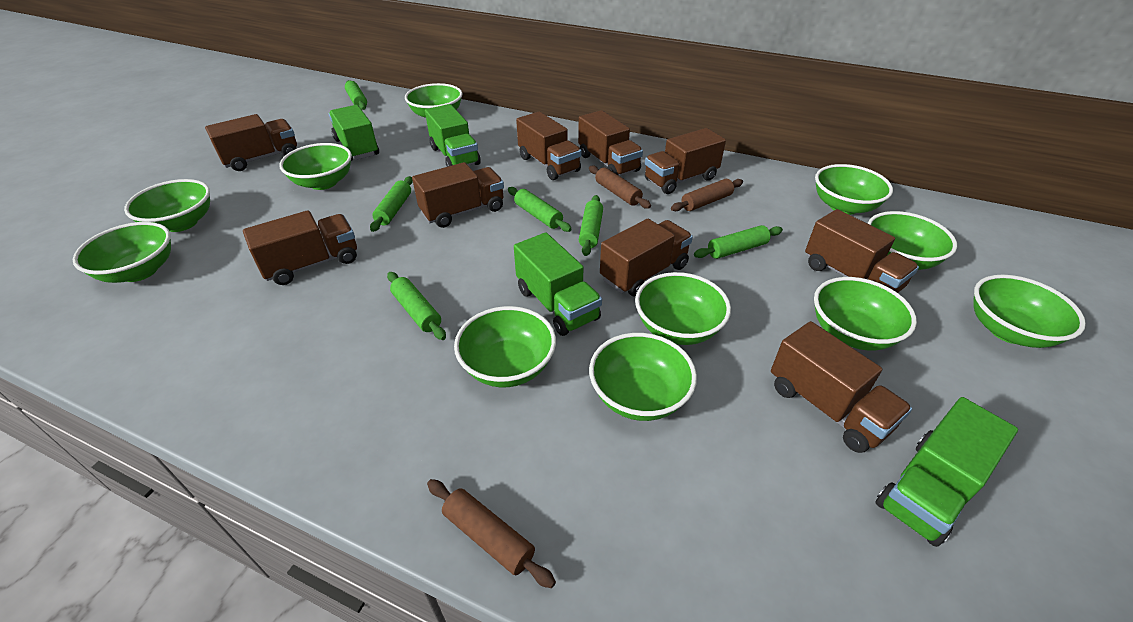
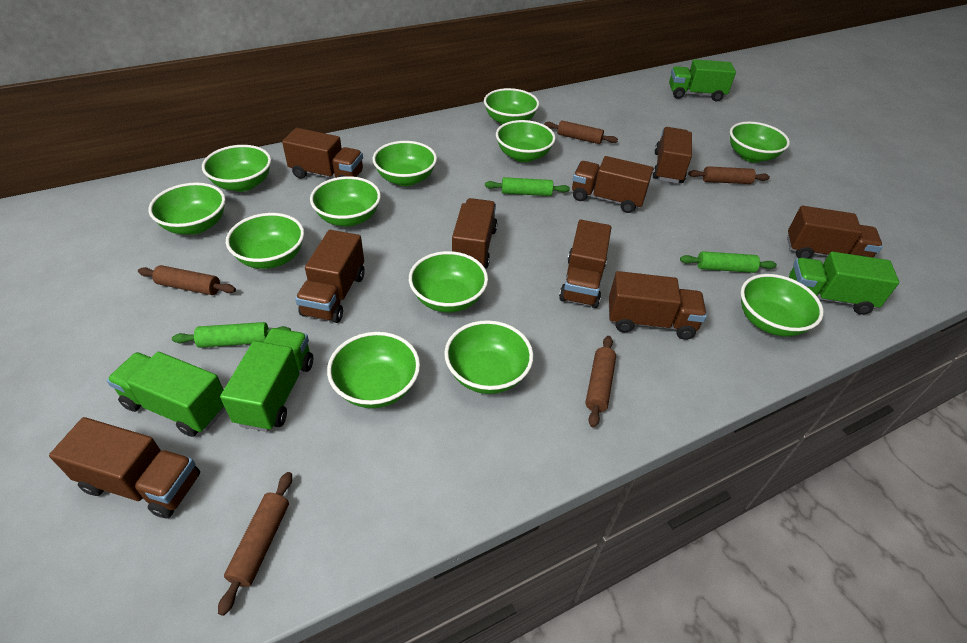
brown rolling pin: 3 -> 5
green bowl: 11 -> 12
green rolling pin: 6 -> 3

